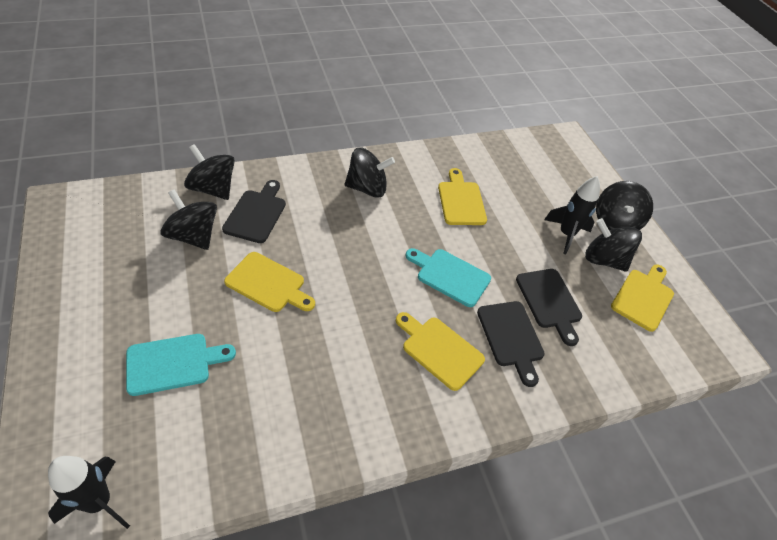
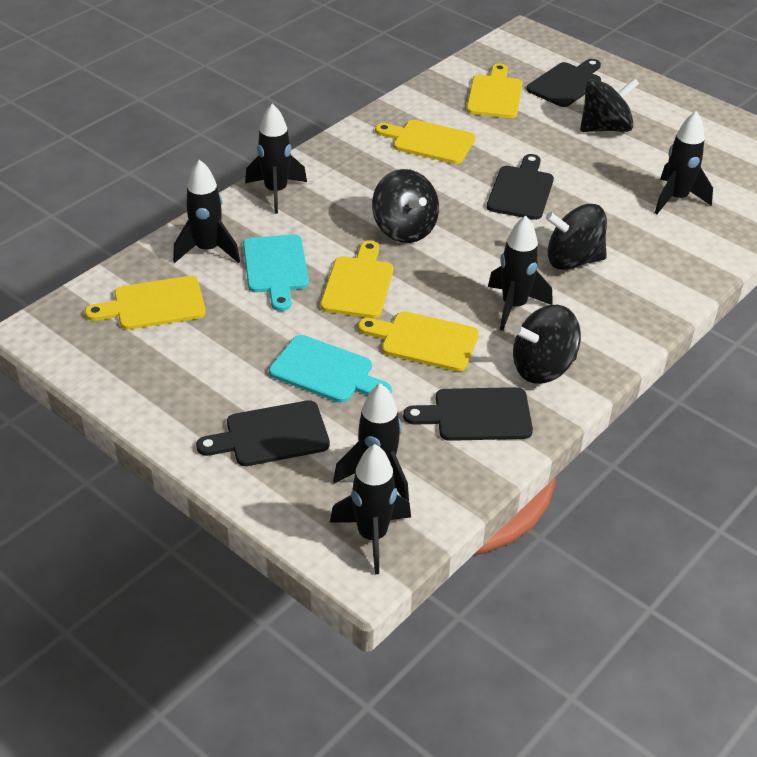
black cutting board: 3 -> 4
black rocket: 2 -> 6
black spinning top: 5 -> 4
yellow cutting board: 4 -> 5

